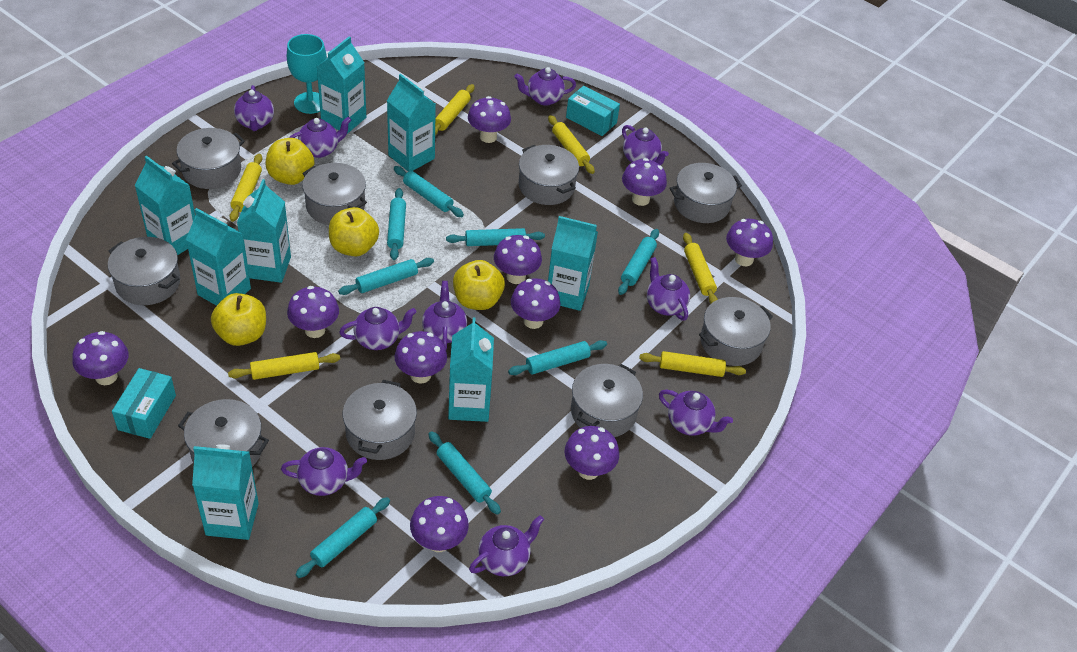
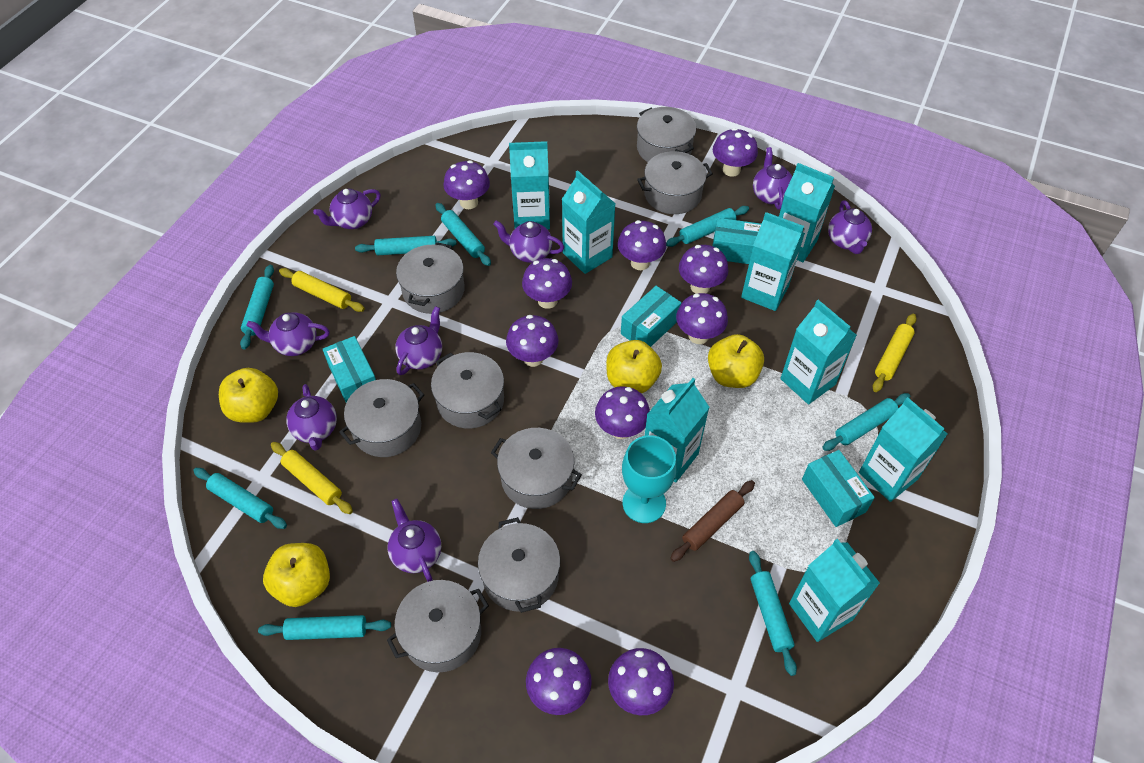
brown rolling pin: 0 -> 1
grey pot: 9 -> 8
purple teapot: 10 -> 8
turquoise box: 2 -> 4
yellow rolling pin: 6 -> 3

